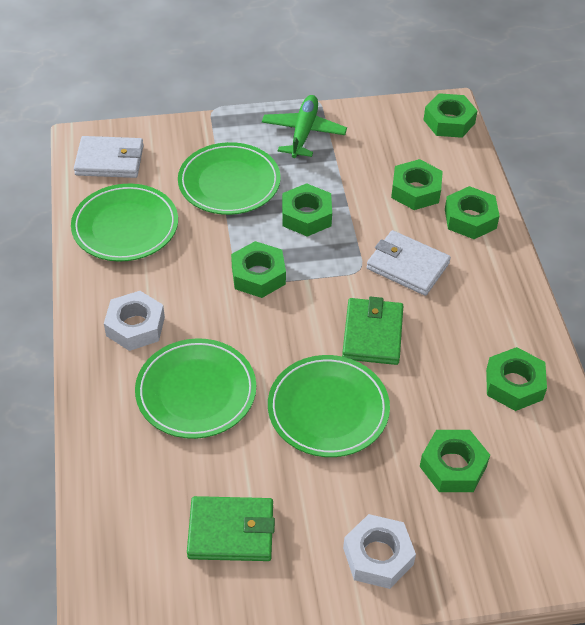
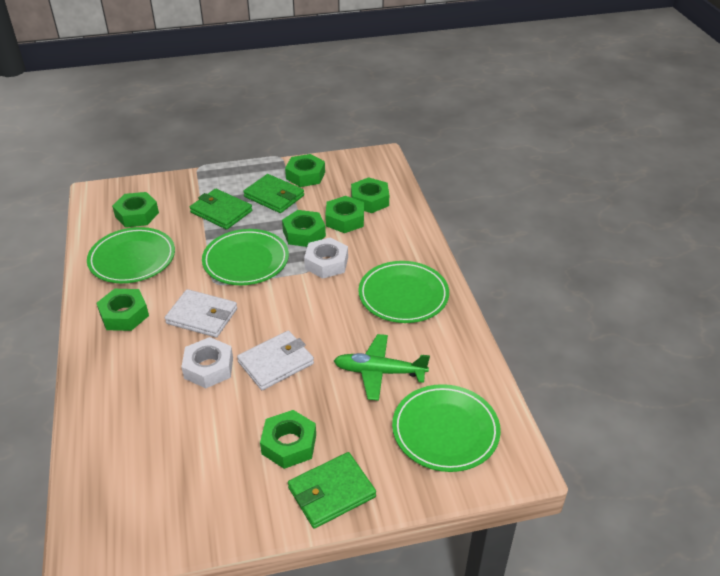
green wallet: 2 -> 3

